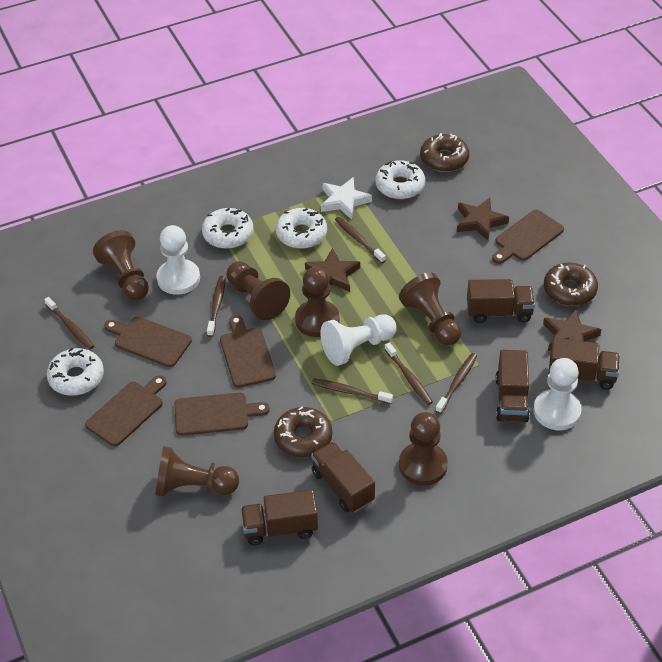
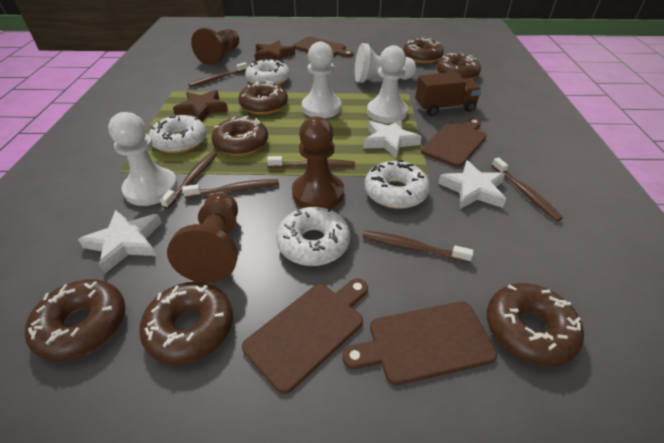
brown cutting board: 5 -> 4
brown donut: 3 -> 7
brown pawn: 6 -> 3
brown star: 3 -> 2
brown truck: 5 -> 1
white pawn: 3 -> 4
white star: 1 -> 3

